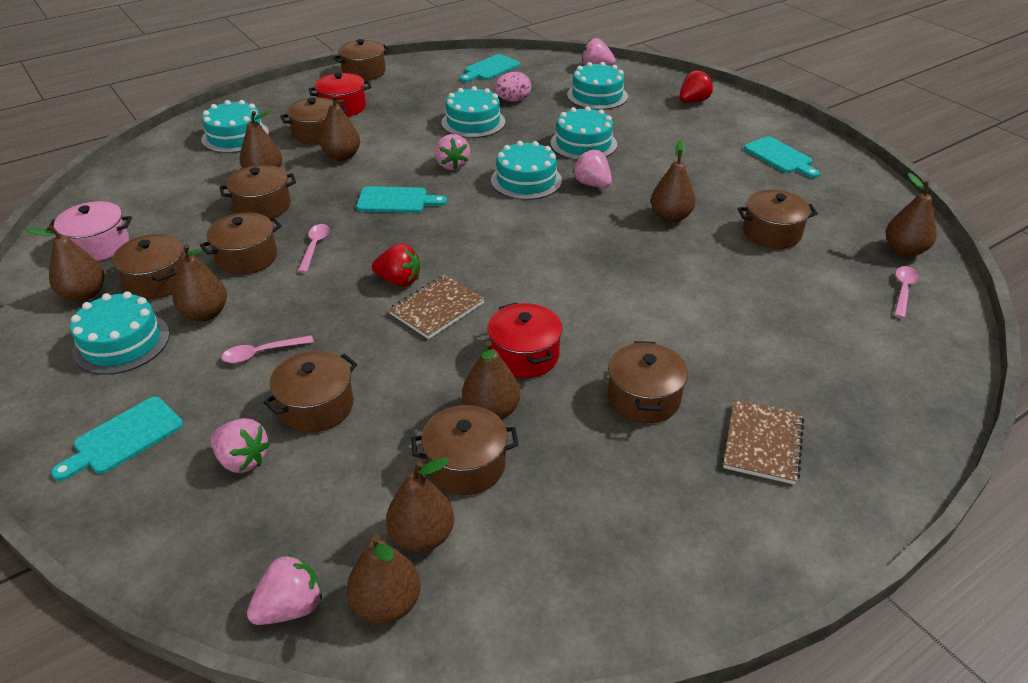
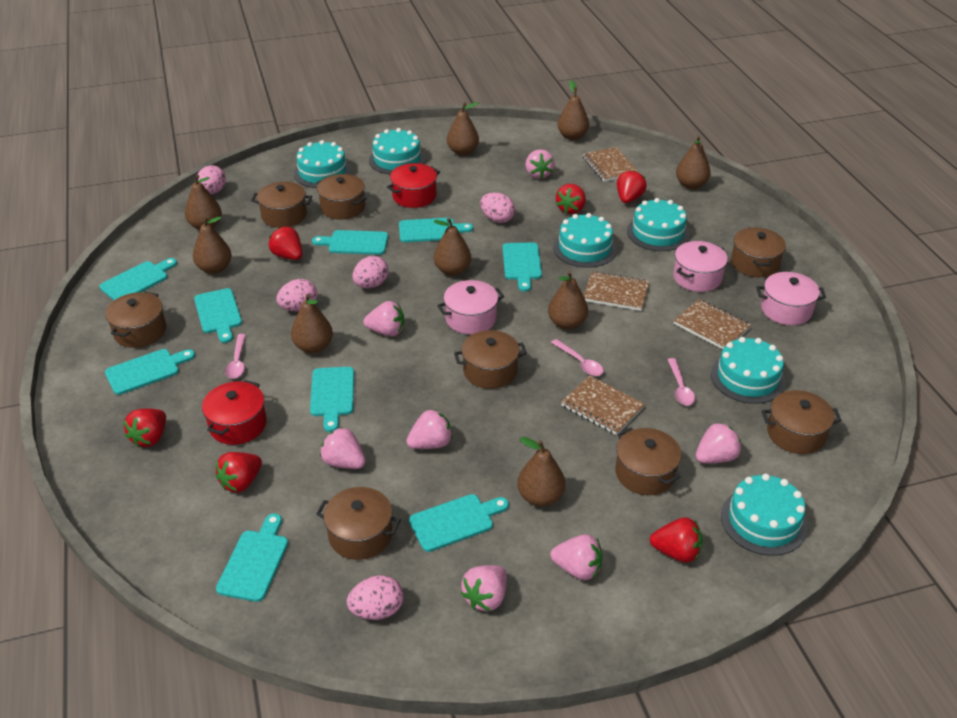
brown notebook: 2 -> 4
brown pot: 9 -> 8
pink egg: 1 -> 5
pink pot: 1 -> 3
pink strawberry: 5 -> 7
red strawberry: 2 -> 6
turquoise cutting board: 4 -> 9

